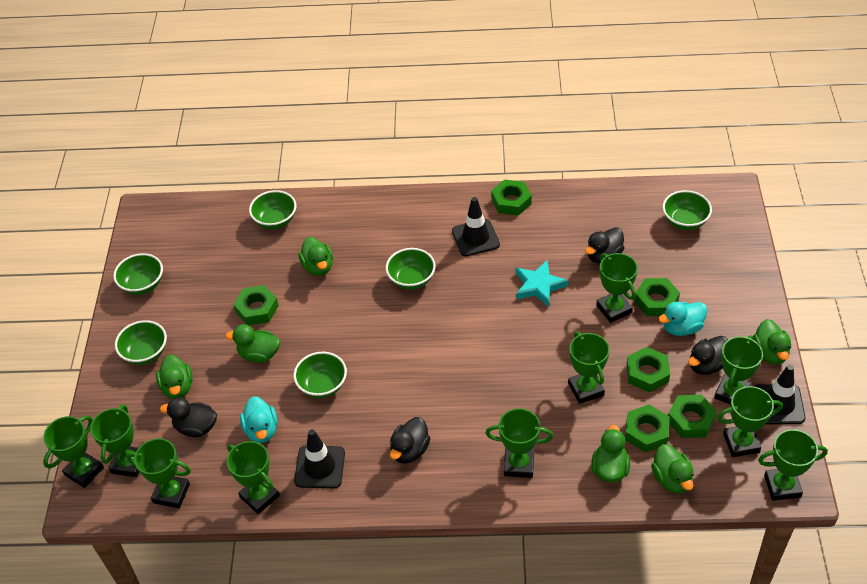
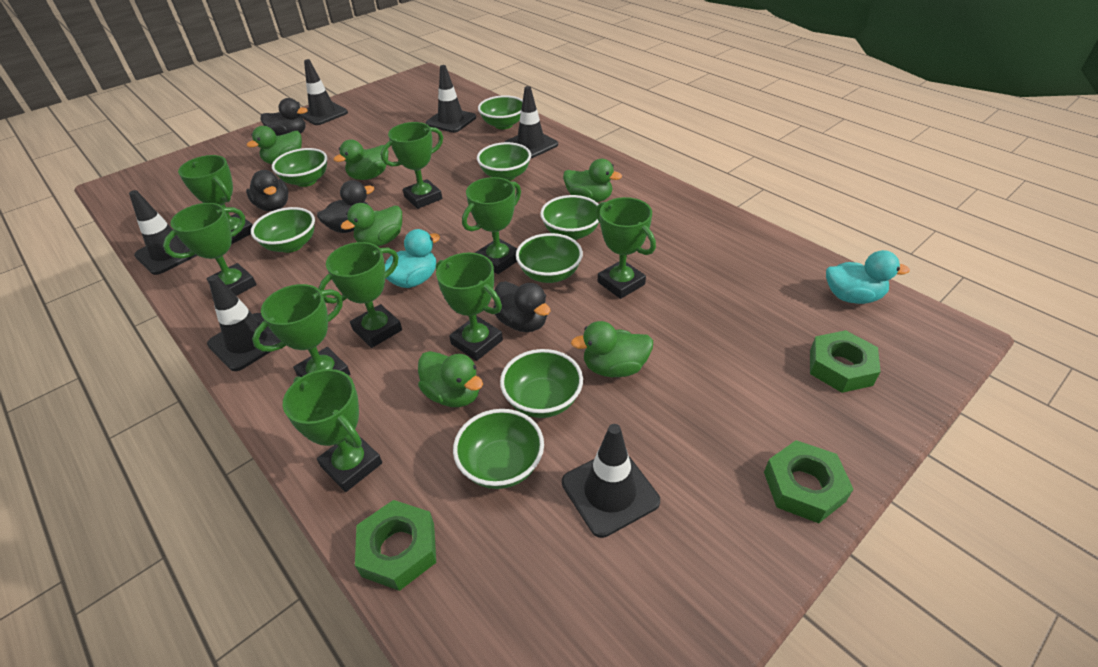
black traffic cone: 3 -> 6
green bowl: 6 -> 8
green nut: 6 -> 3
green trophy: 10 -> 9
turquoise star: 1 -> 0

